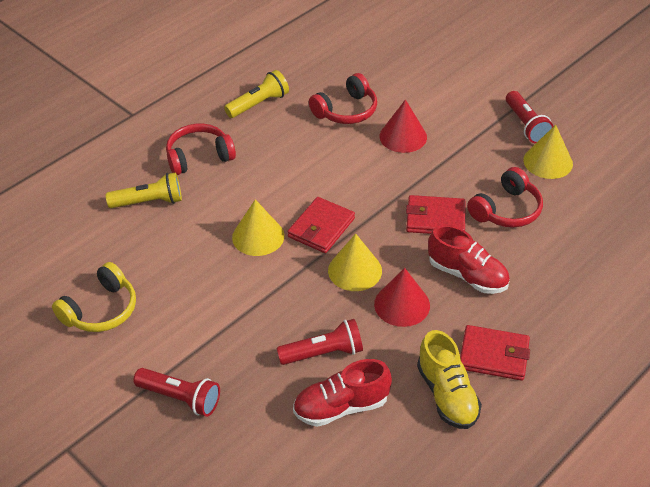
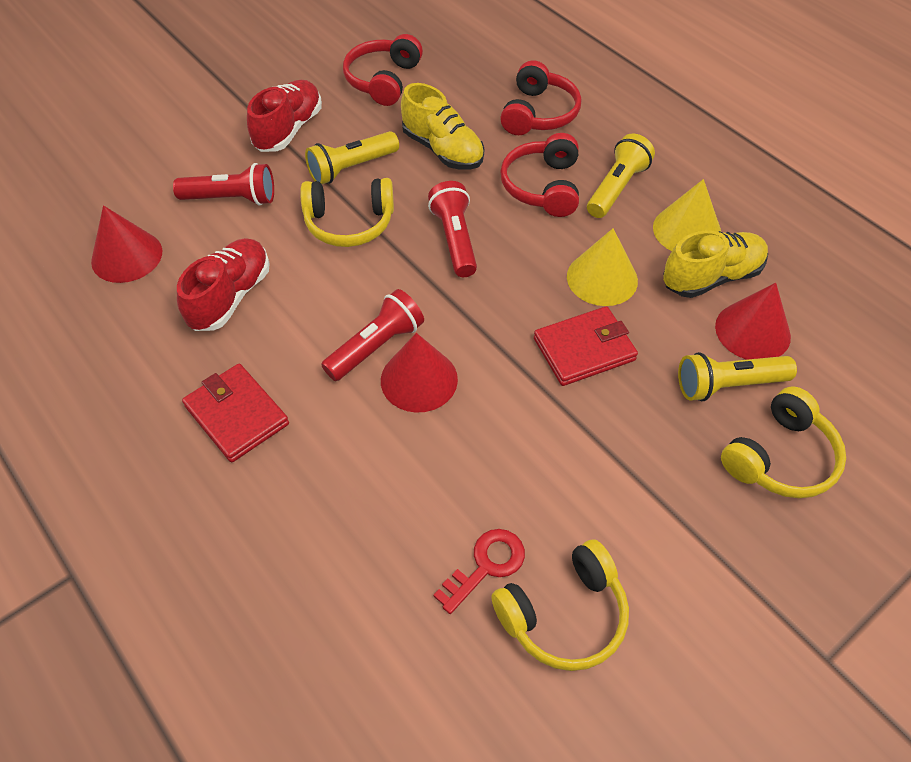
red cone: 2 -> 3
red key: 0 -> 1
red wallet: 3 -> 2
yellow cone: 3 -> 2
yellow flashlight: 2 -> 3
yellow headphones: 1 -> 3
yellow shoe: 1 -> 2

